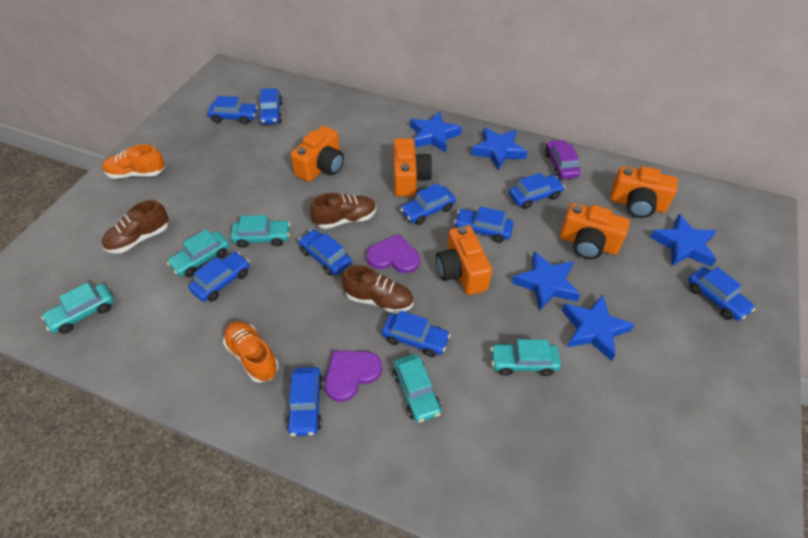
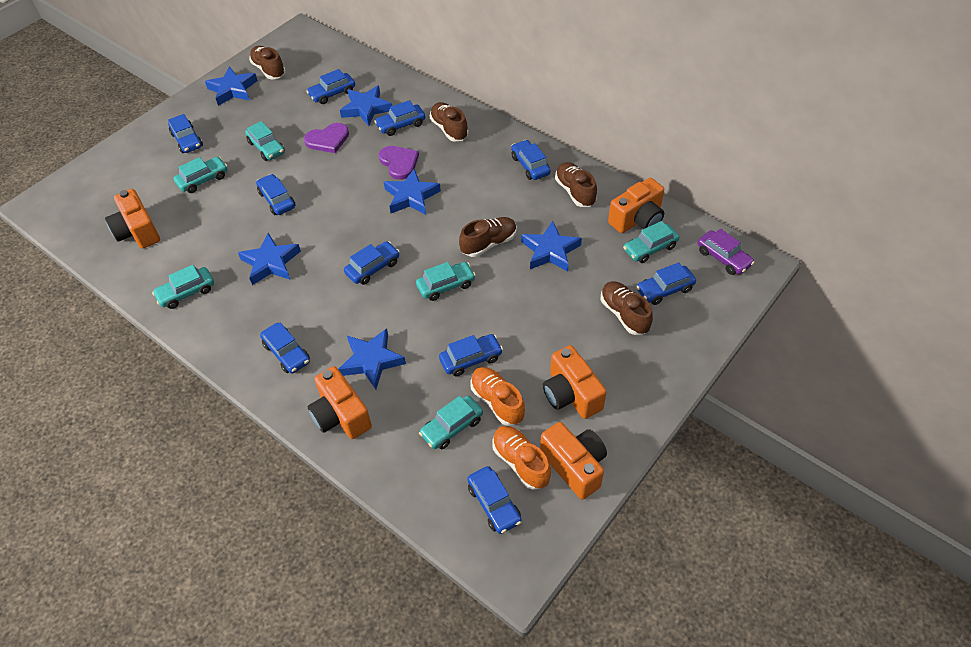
blue star: 5 -> 6
brown shoe: 3 -> 5
turquoise car: 5 -> 6

